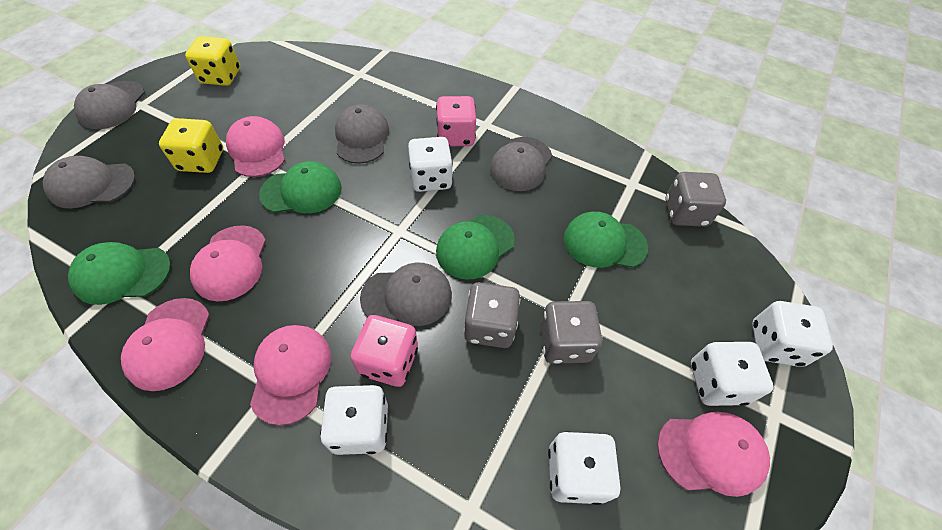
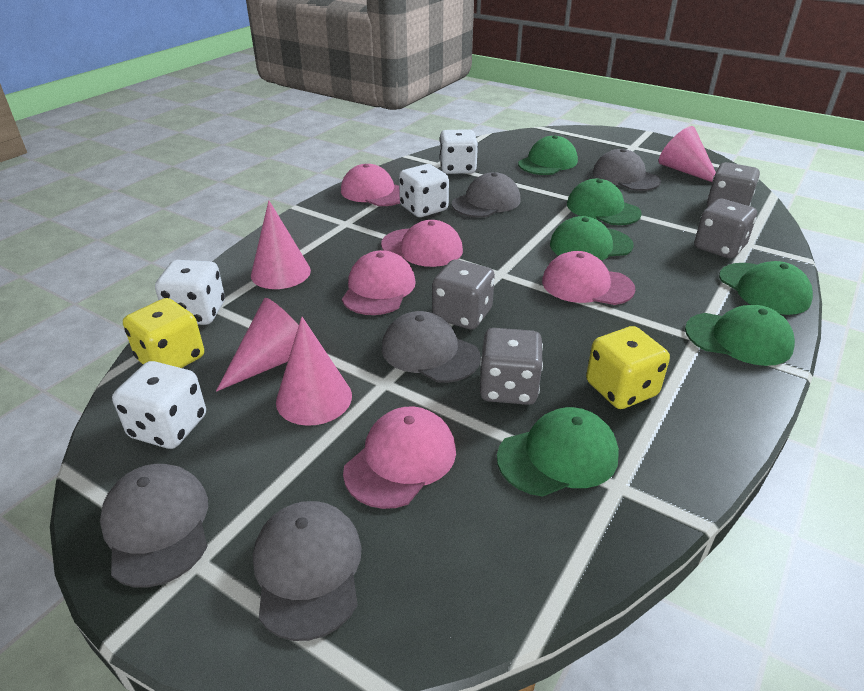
green cap: 4 -> 6
grey dice: 3 -> 4
pink cone: 0 -> 4
pink dice: 2 -> 0
white dice: 5 -> 4

